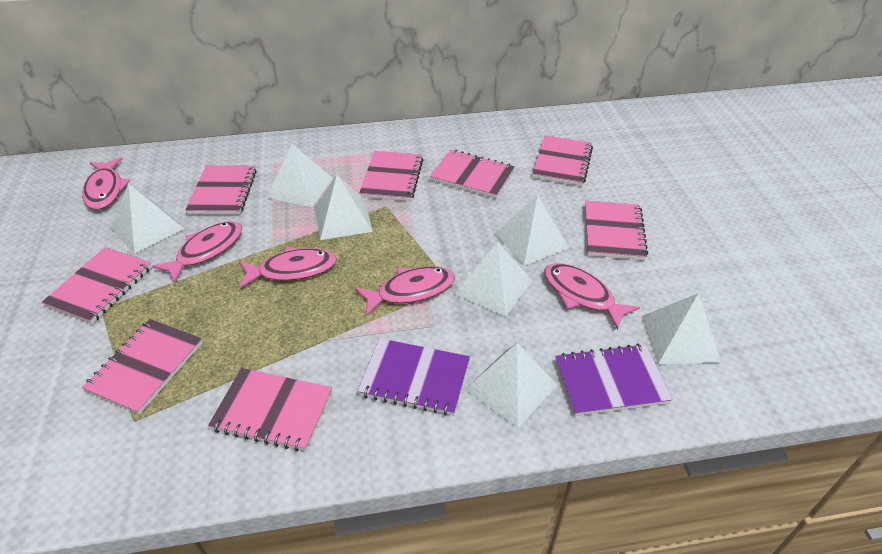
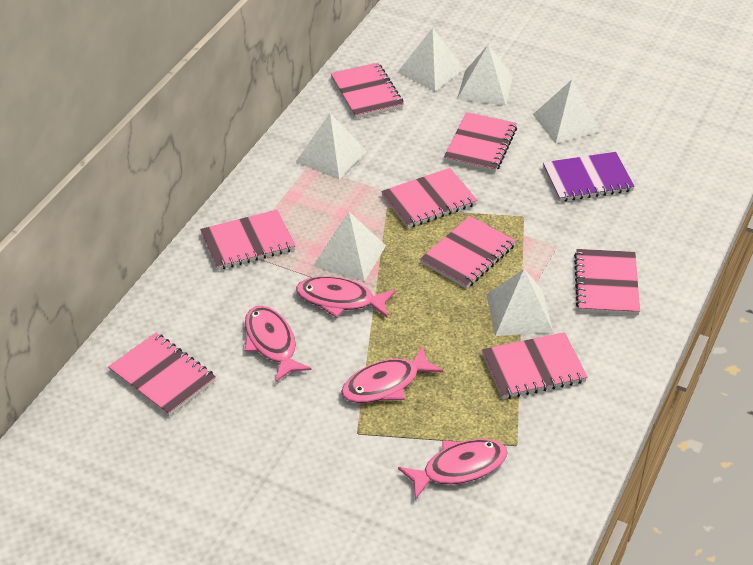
pink fish: 5 -> 4
purple notebook: 2 -> 1
white pyramid: 7 -> 6

